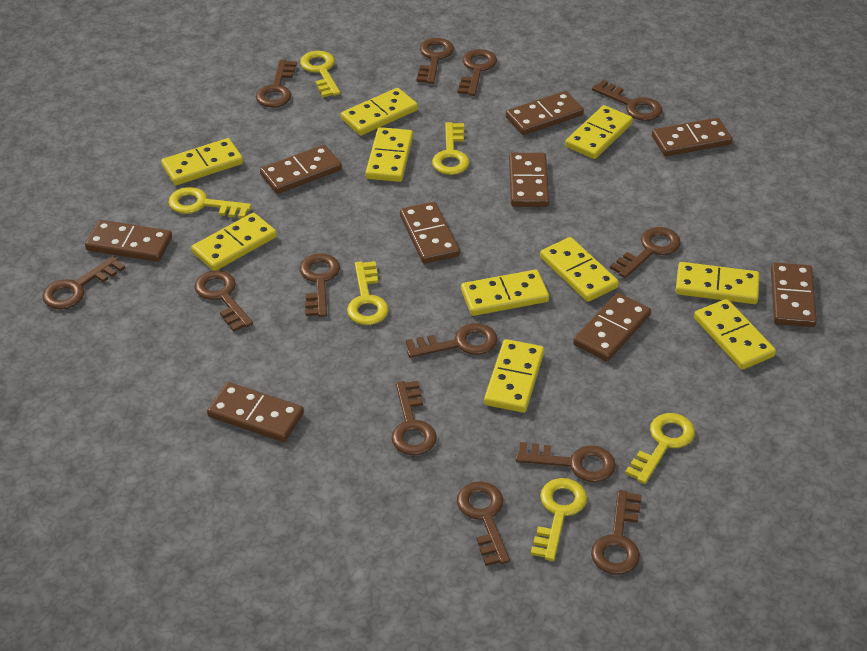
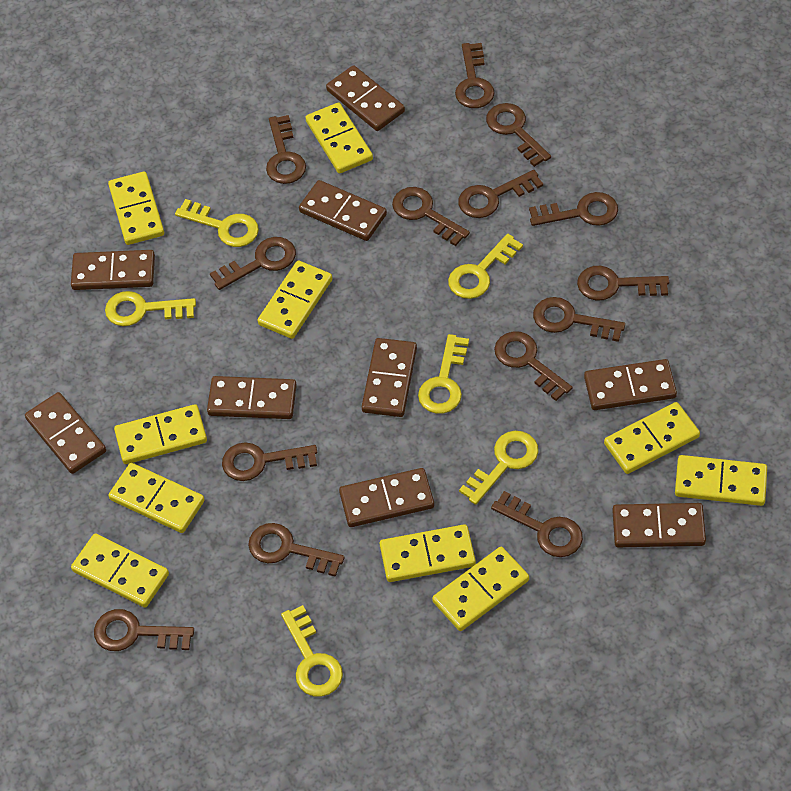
brown key: 13 -> 14

